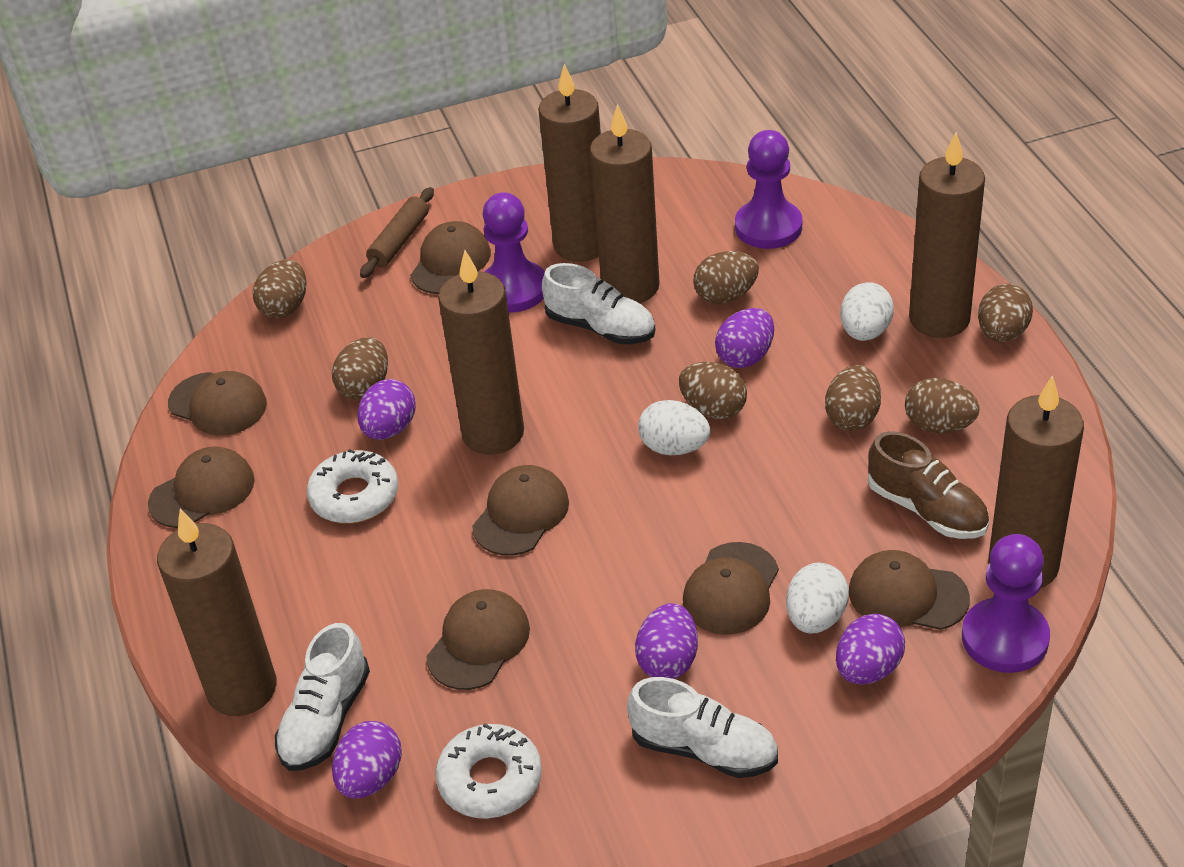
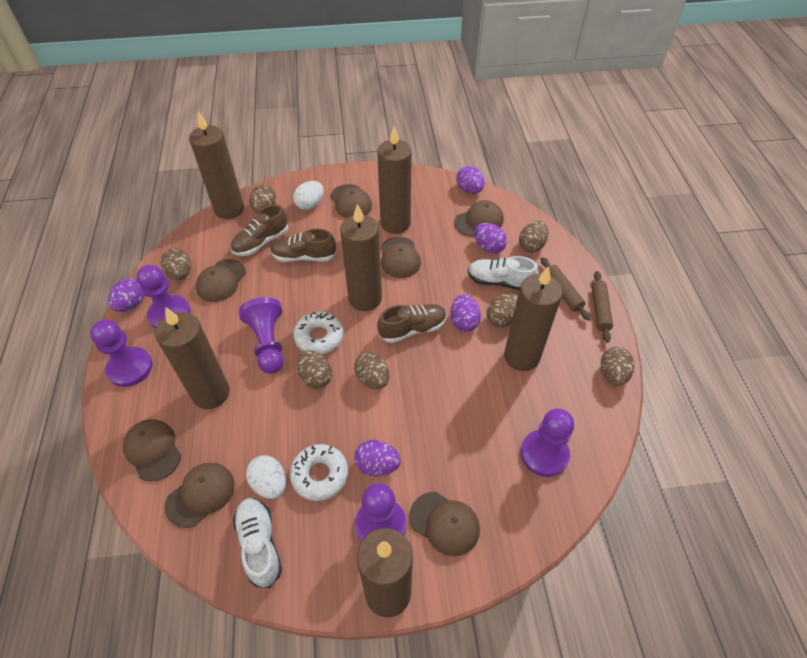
brown rolling pin: 1 -> 2
brown shoe: 1 -> 3
purple pawn: 3 -> 5
white egg: 3 -> 2
white shoe: 3 -> 2

